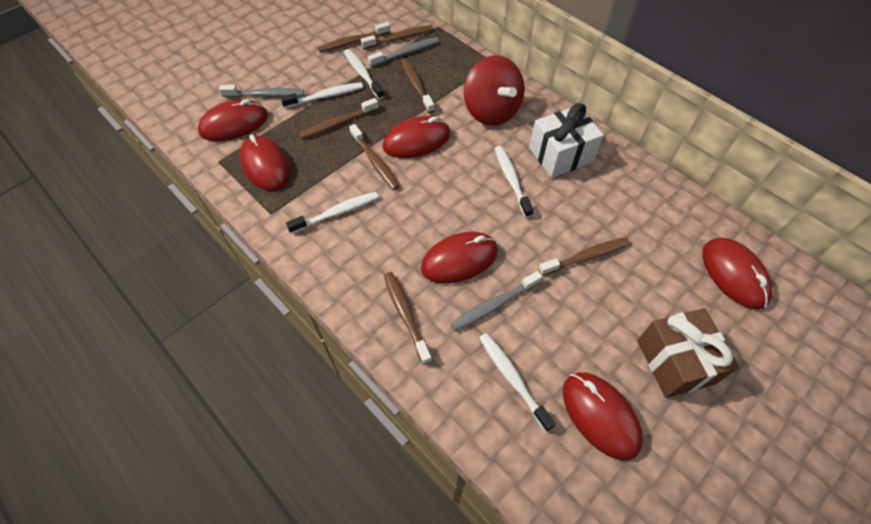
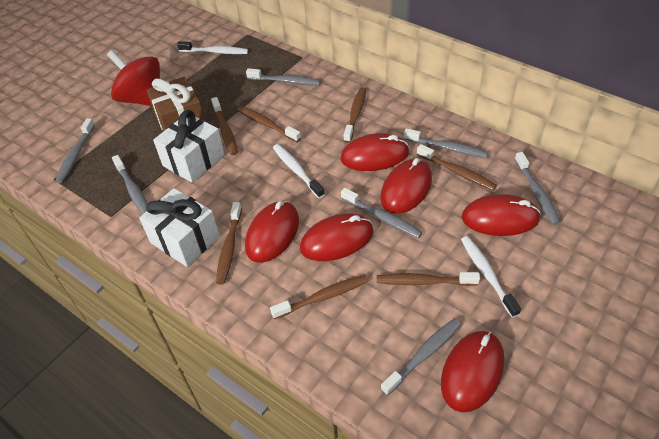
grey toothbrush: 3 -> 7
white gift: 1 -> 2
white toothbrush: 5 -> 3

